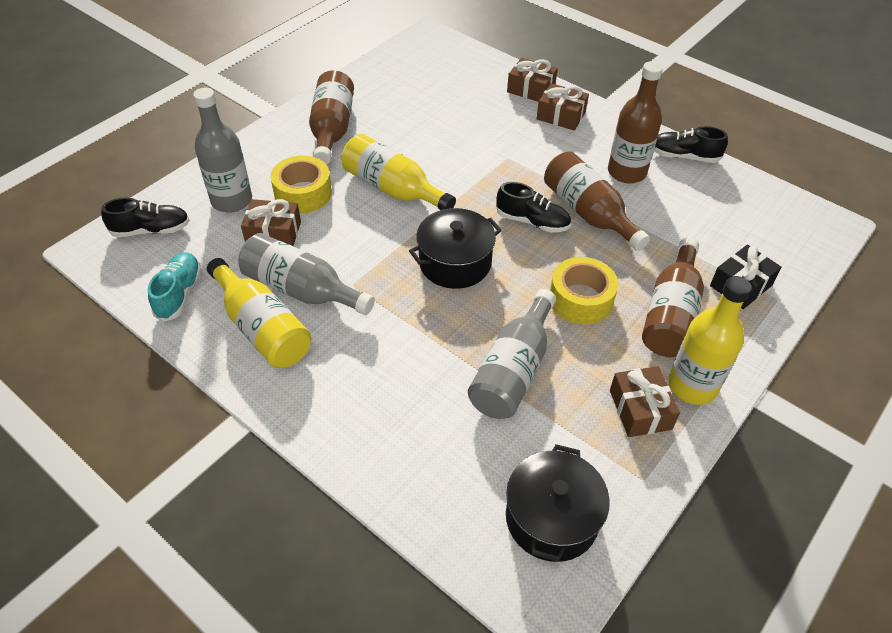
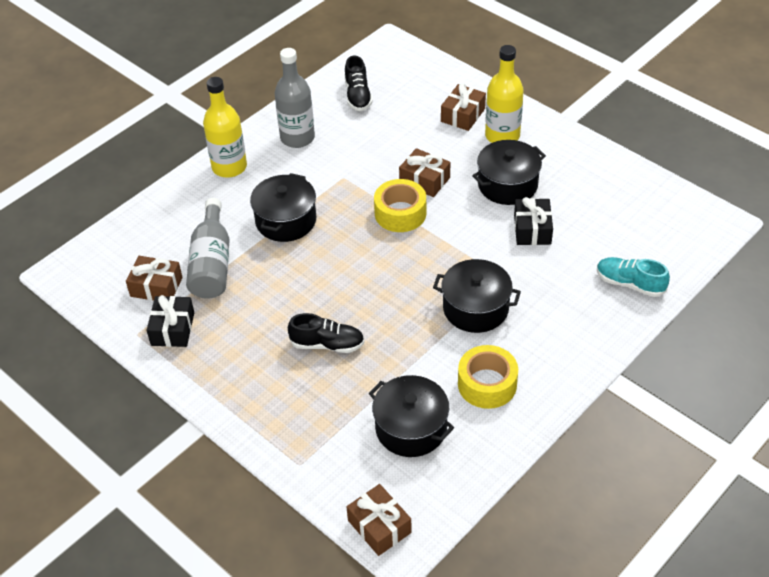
black gift: 1 -> 2
black pot: 2 -> 4
black shoe: 3 -> 2
brown bottle: 4 -> 0
grey bottle: 3 -> 2
yellow bottle: 3 -> 2

